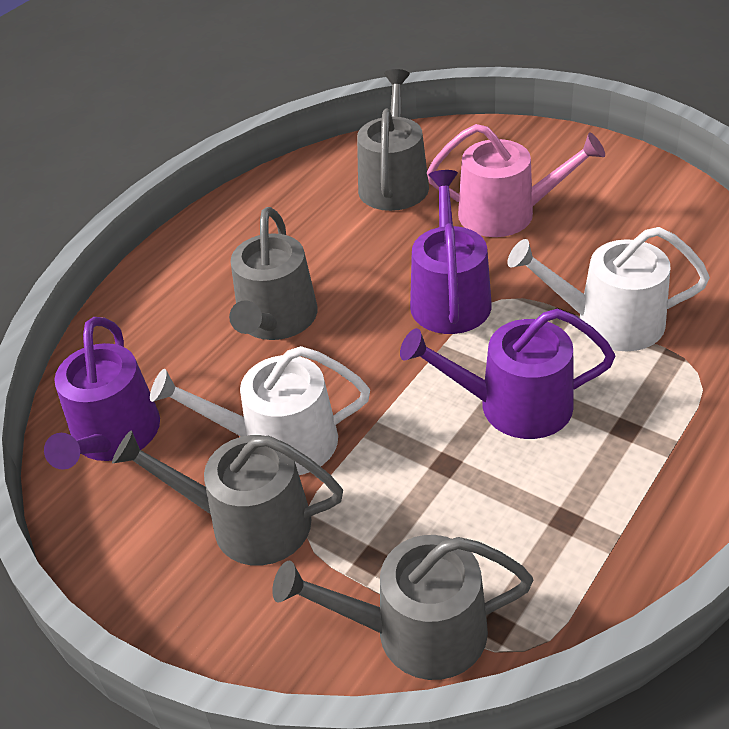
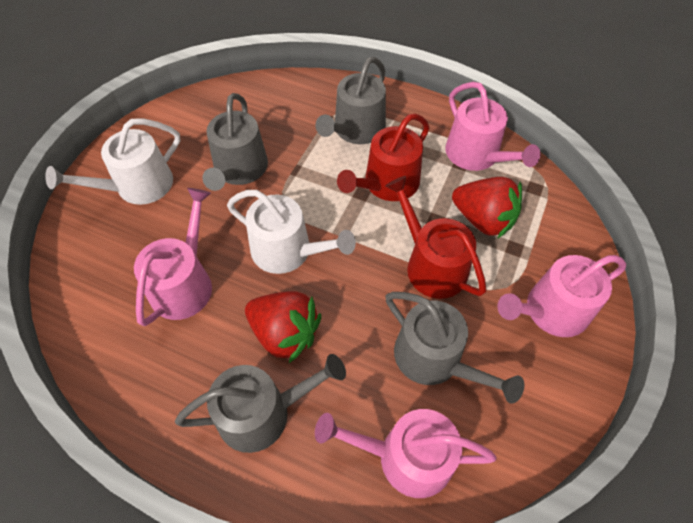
pink watering can: 1 -> 4
purple watering can: 3 -> 0
red strawberry: 0 -> 2
red watering can: 0 -> 2

